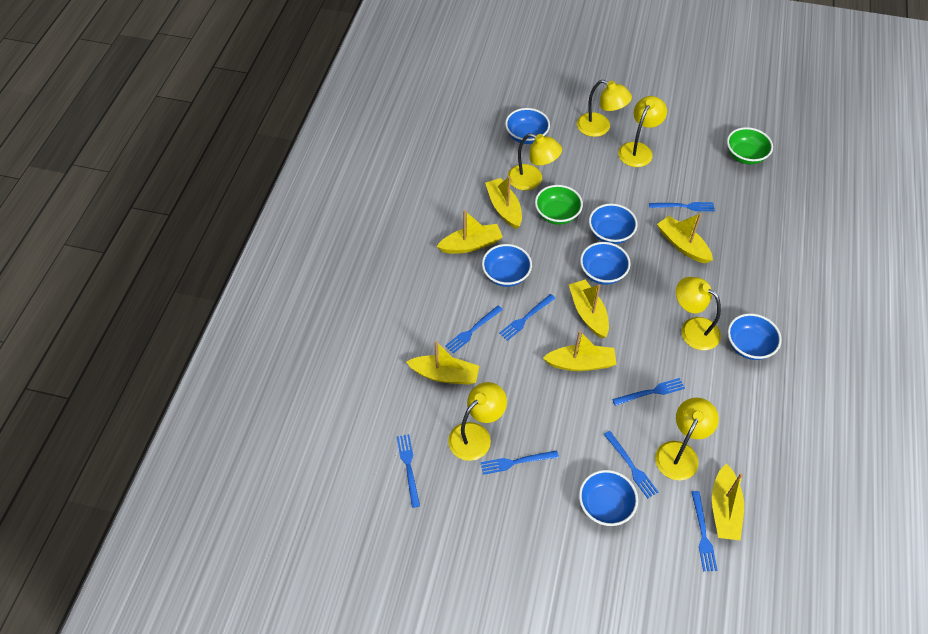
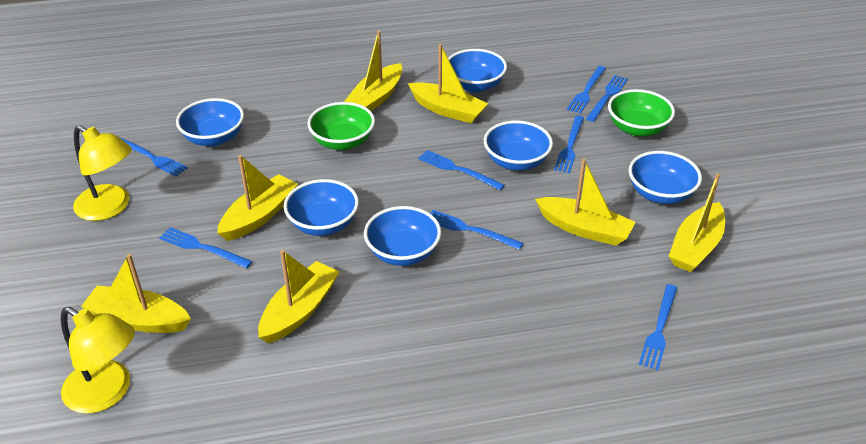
yellow lamp: 6 -> 2

